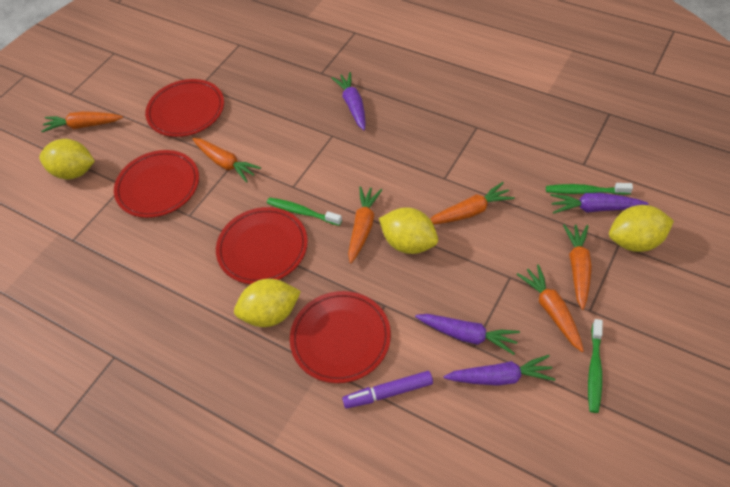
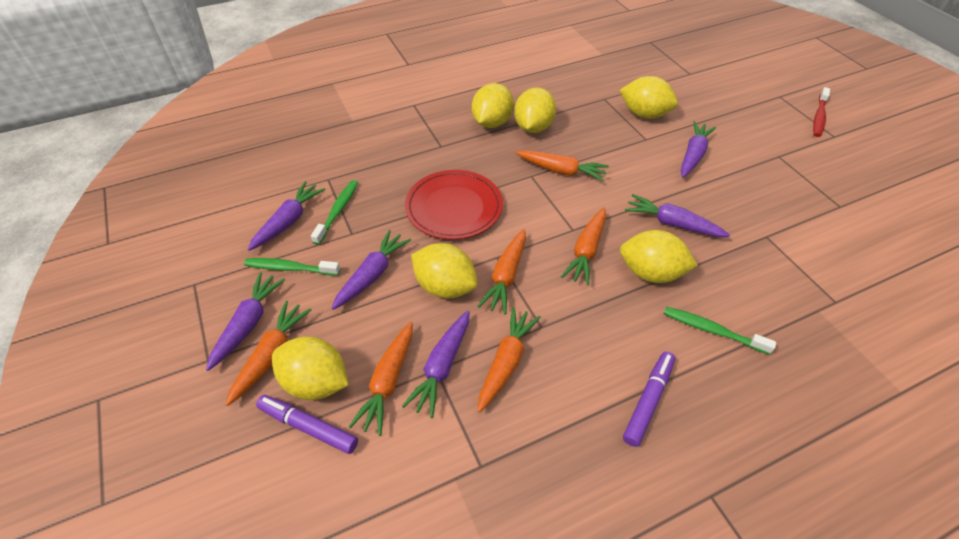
purple carrot: 4 -> 6
purple marker: 1 -> 2
red plate: 4 -> 1
red toothbrush: 0 -> 1
yellow lemon: 4 -> 6

